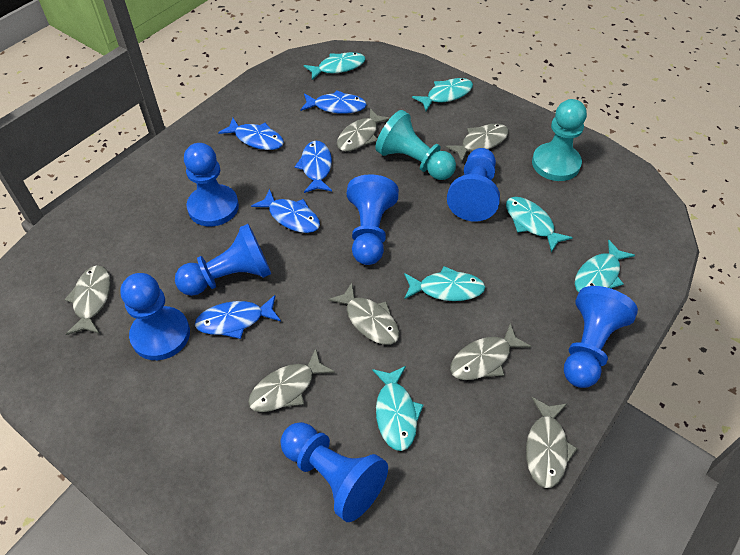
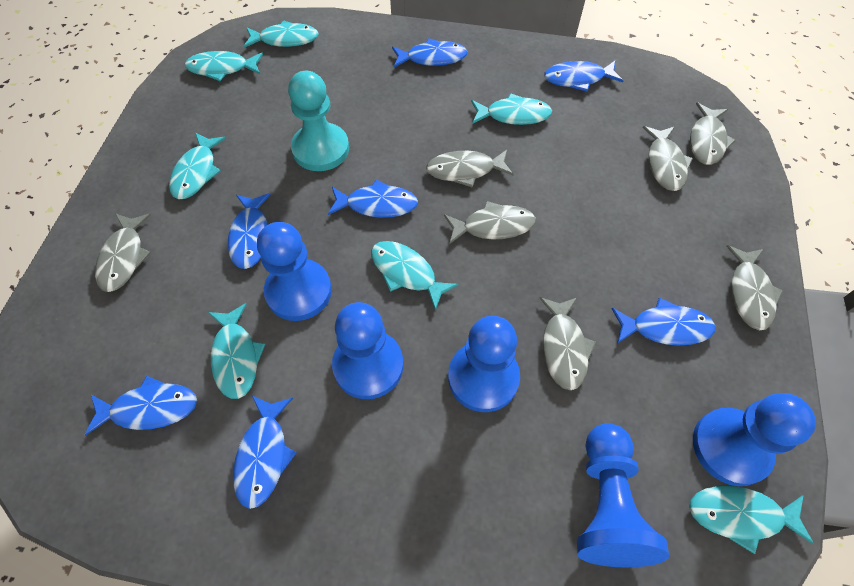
blue fish: 5 -> 7
blue pawn: 7 -> 5
turquoise fish: 6 -> 7
turquoise pawn: 2 -> 1

